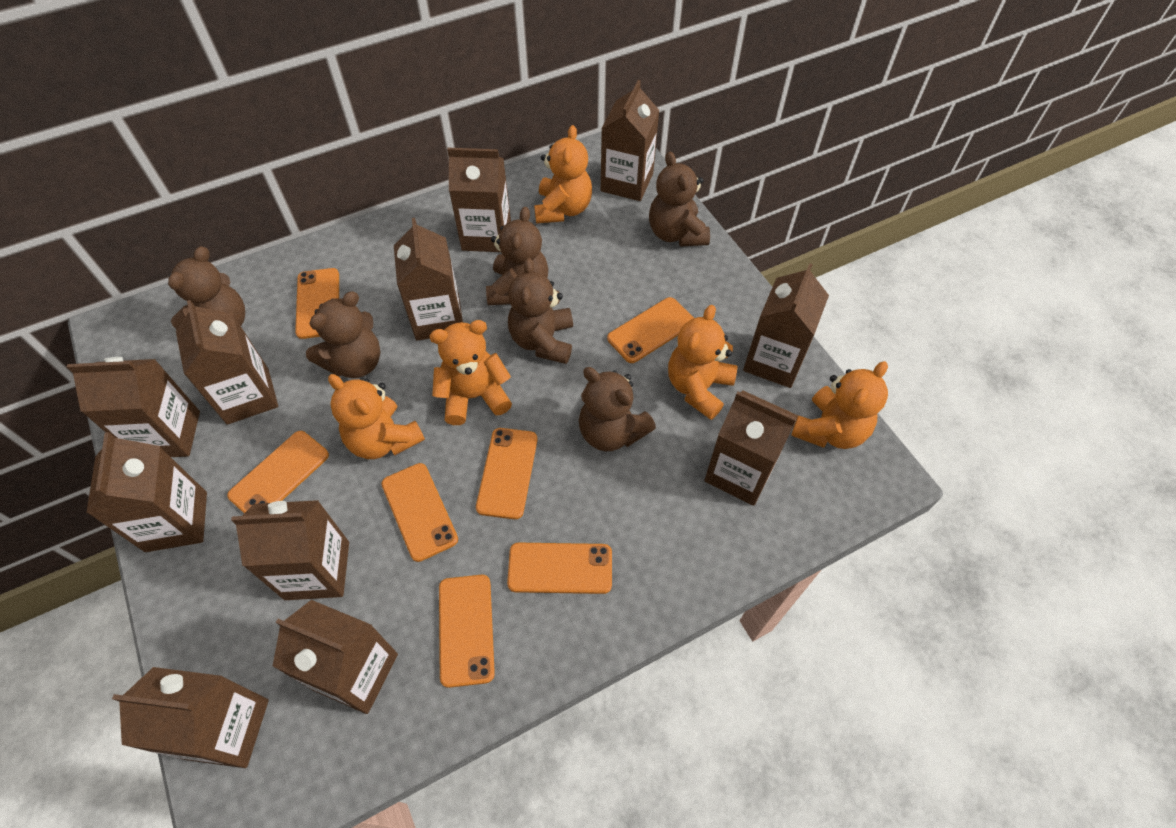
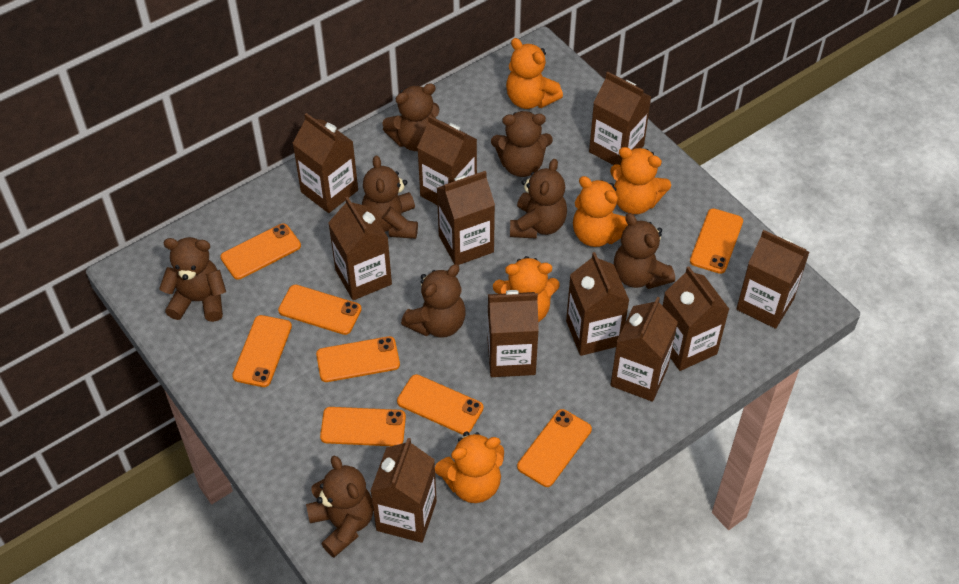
brown teddy bear: 6 -> 8
orange phone: 7 -> 8

